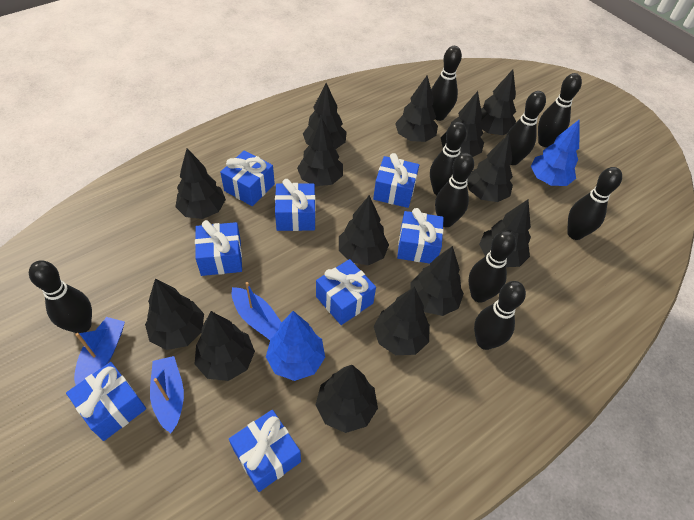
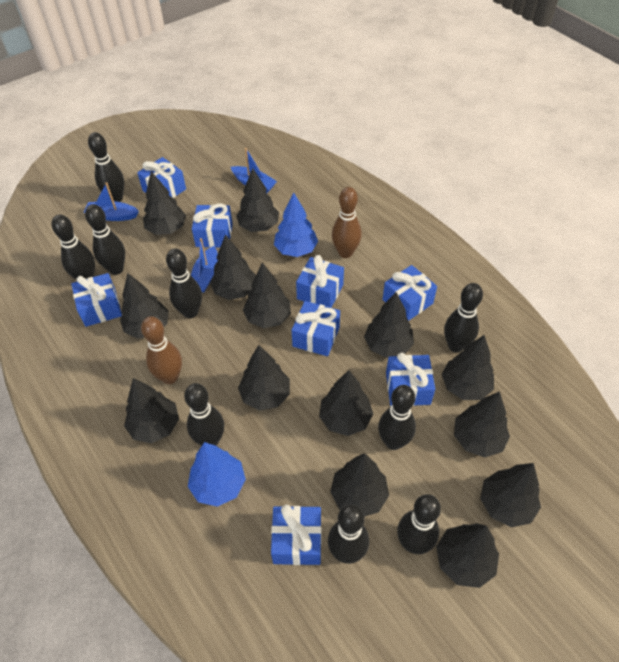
brown bowling pin: 0 -> 2

